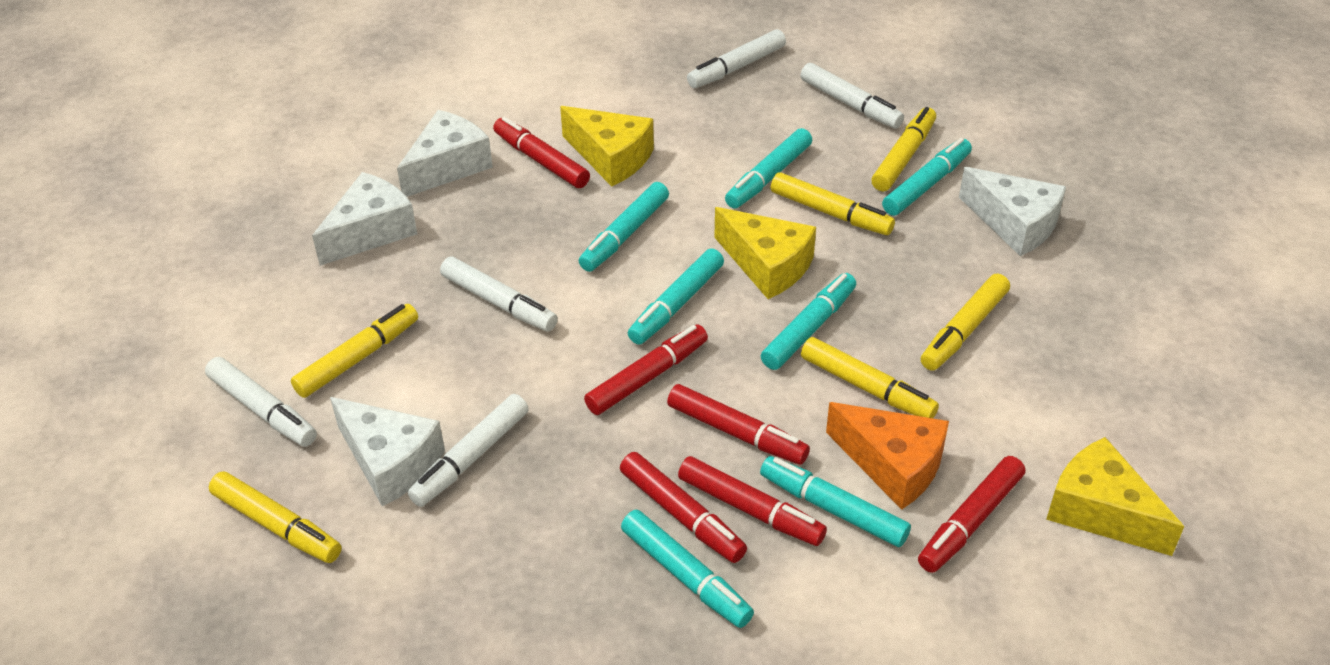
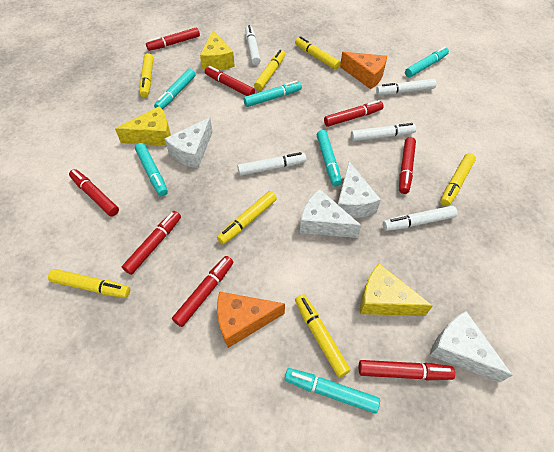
orange cheese: 1 -> 2
red marker: 6 -> 8
turquoise marker: 7 -> 6
yellow marker: 6 -> 7

